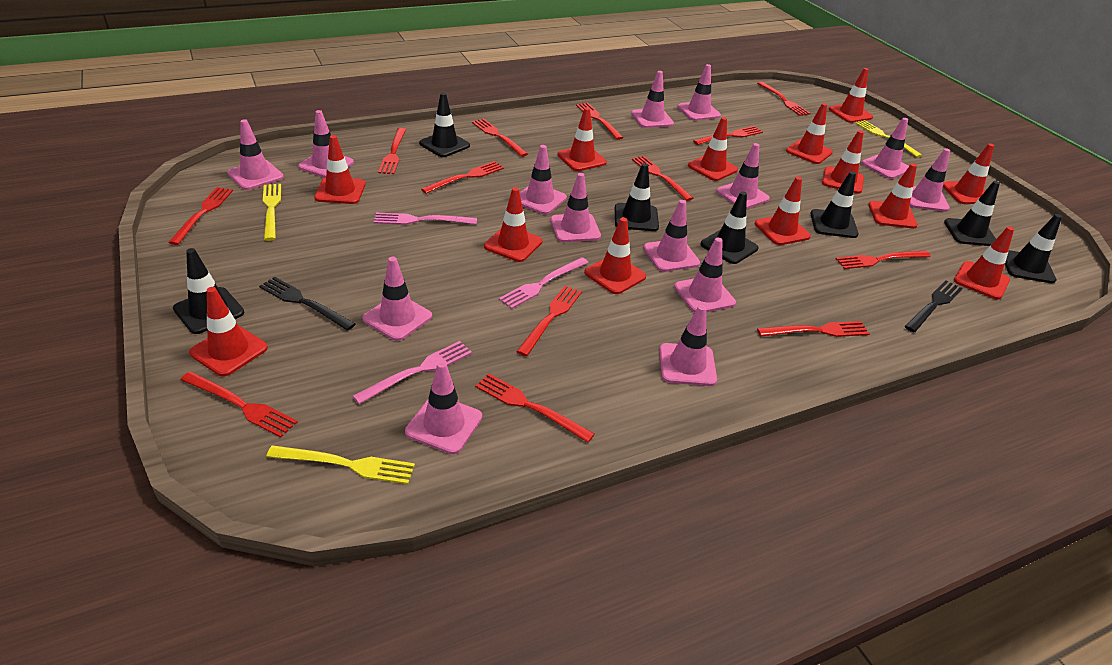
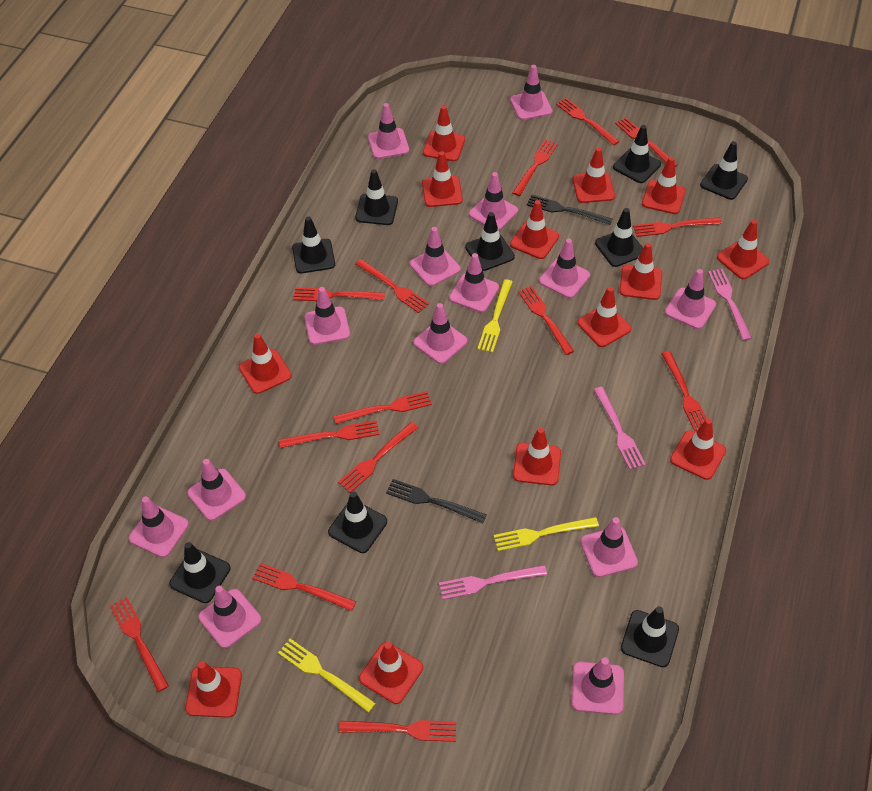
black traffic cone: 7 -> 9
red fork: 13 -> 14

